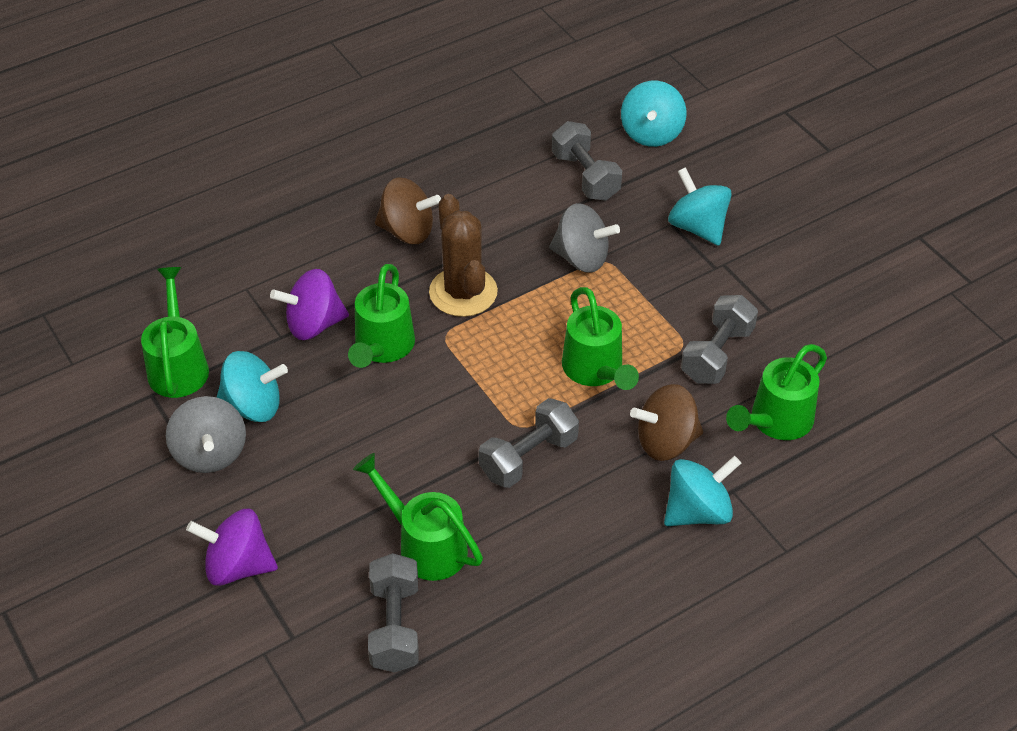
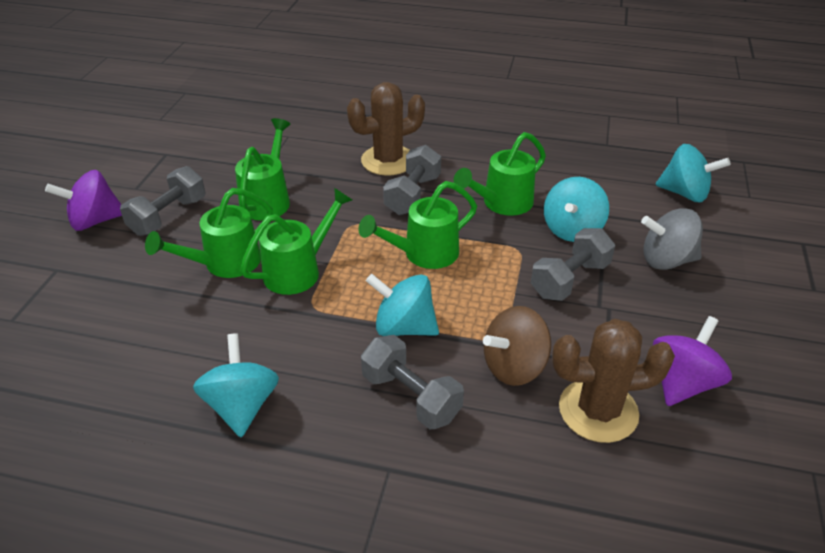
brown cactus: 1 -> 2
brown spinning top: 2 -> 1
grey spinning top: 2 -> 1

